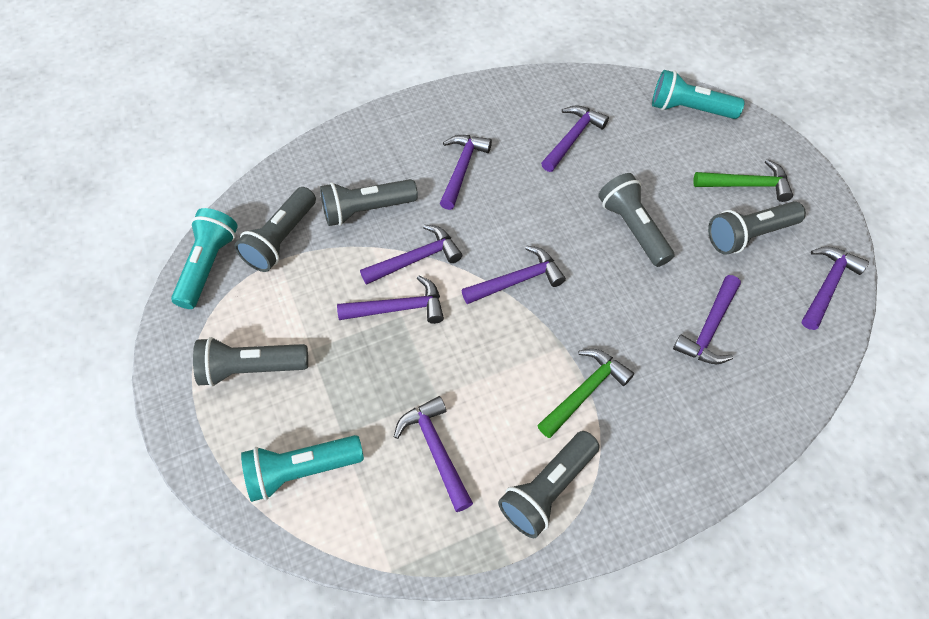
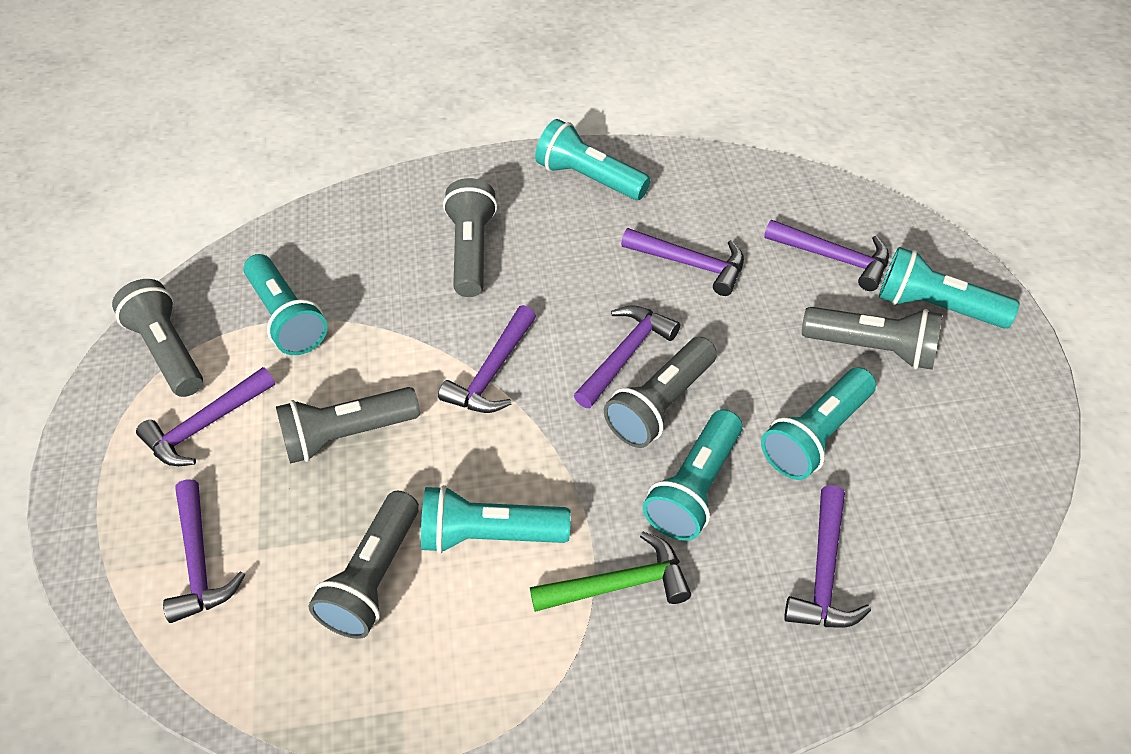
green hammer: 2 -> 1
purple hammer: 8 -> 7
turquoise flashlight: 3 -> 6

